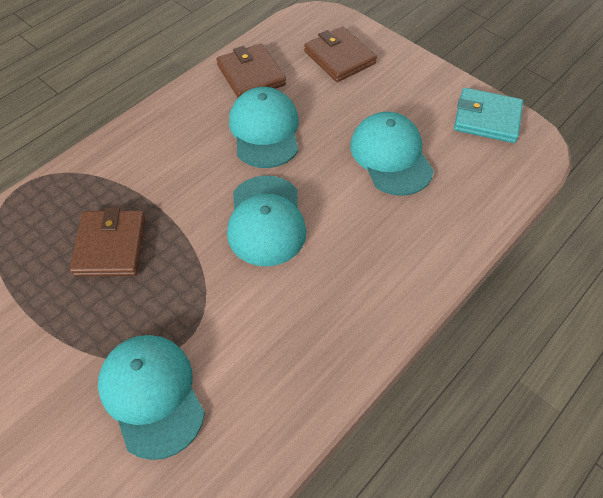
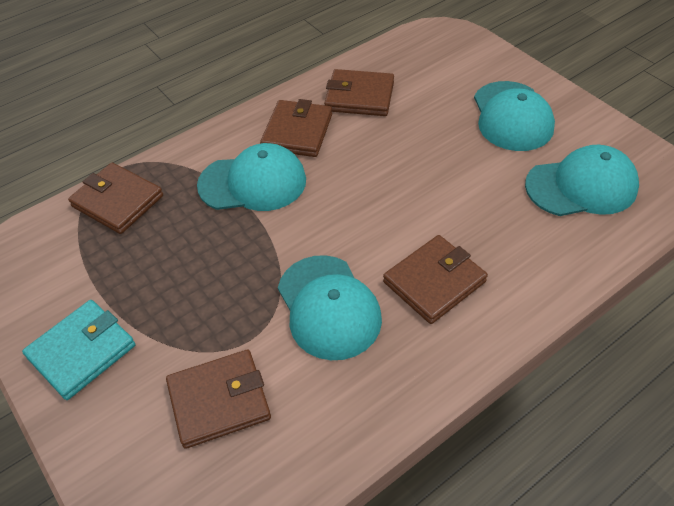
brown wallet: 3 -> 5

